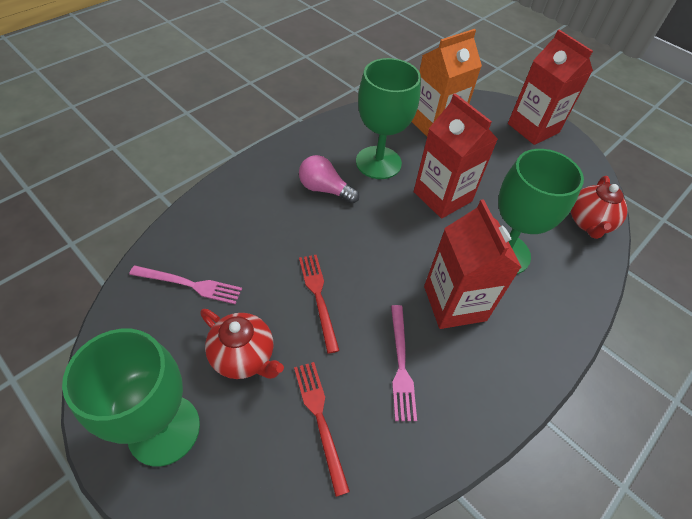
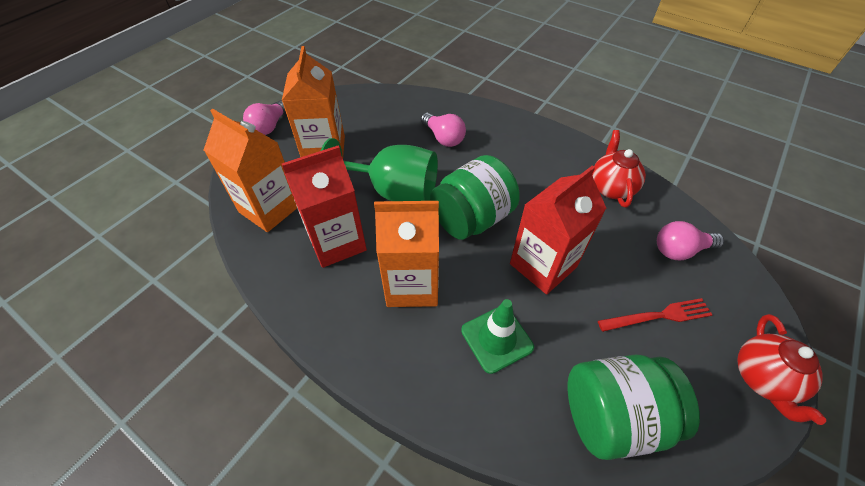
green goblet: 3 -> 1
green jar: 0 -> 2
green traffic cone: 0 -> 1
orange carton: 1 -> 3
pink fork: 2 -> 0
pink light bulb: 1 -> 3
red carton: 3 -> 2
red fork: 2 -> 1

